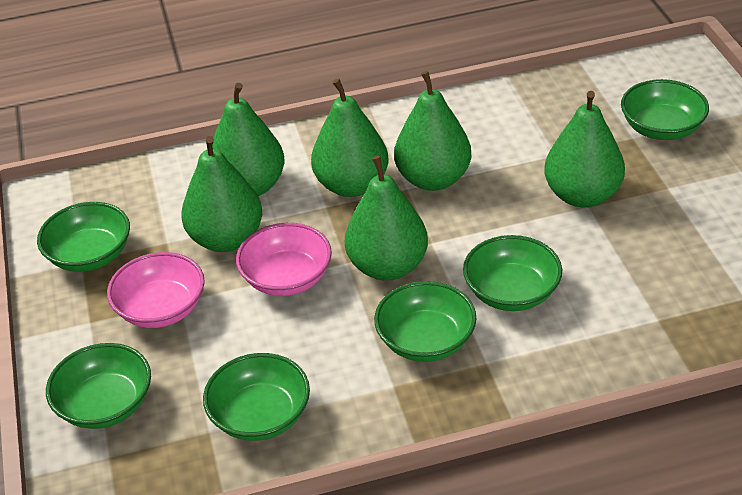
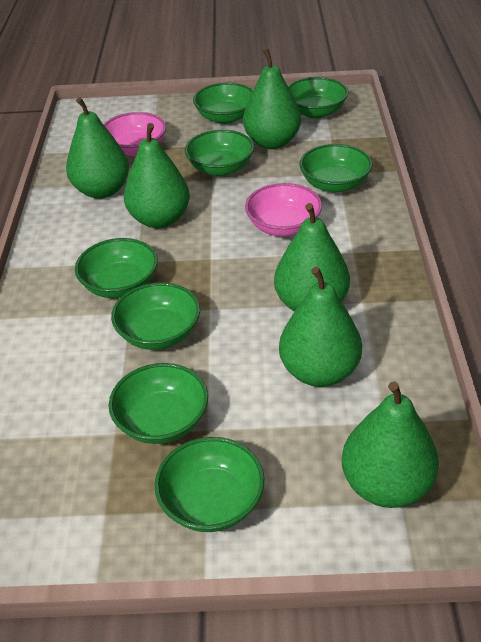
green bowl: 6 -> 8

